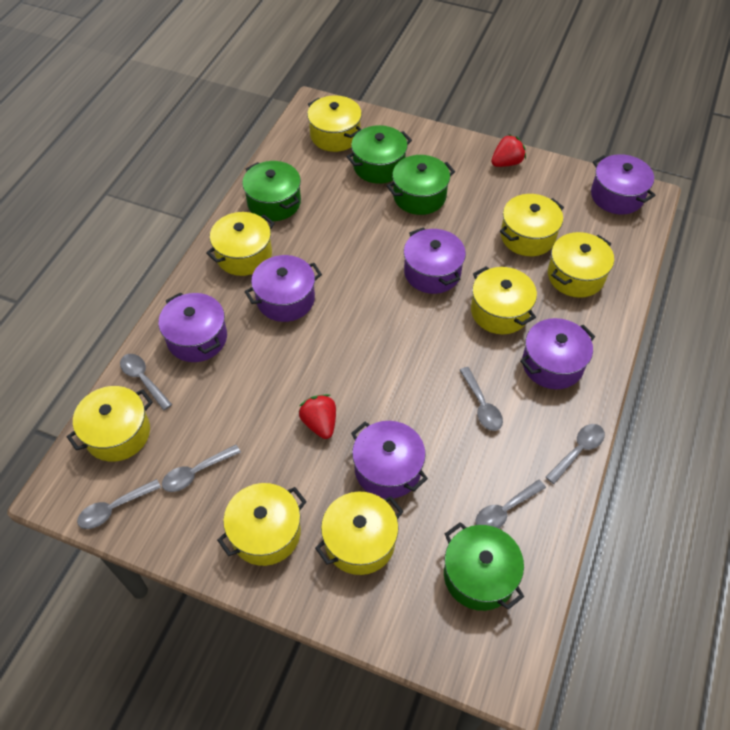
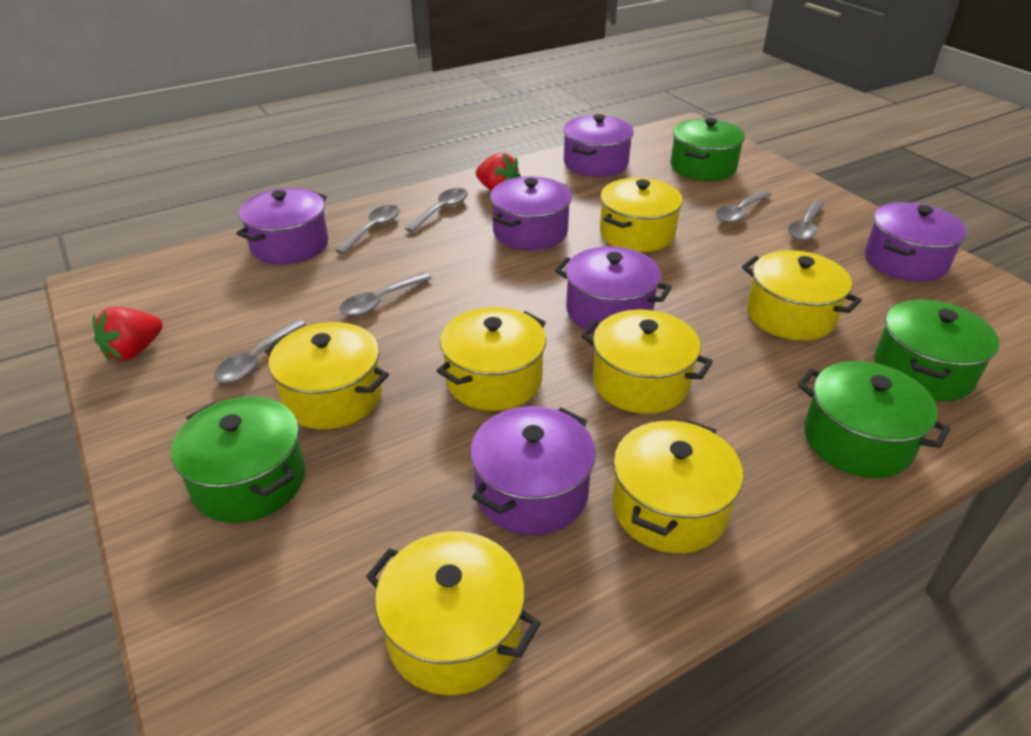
yellow pot: 8 -> 7

